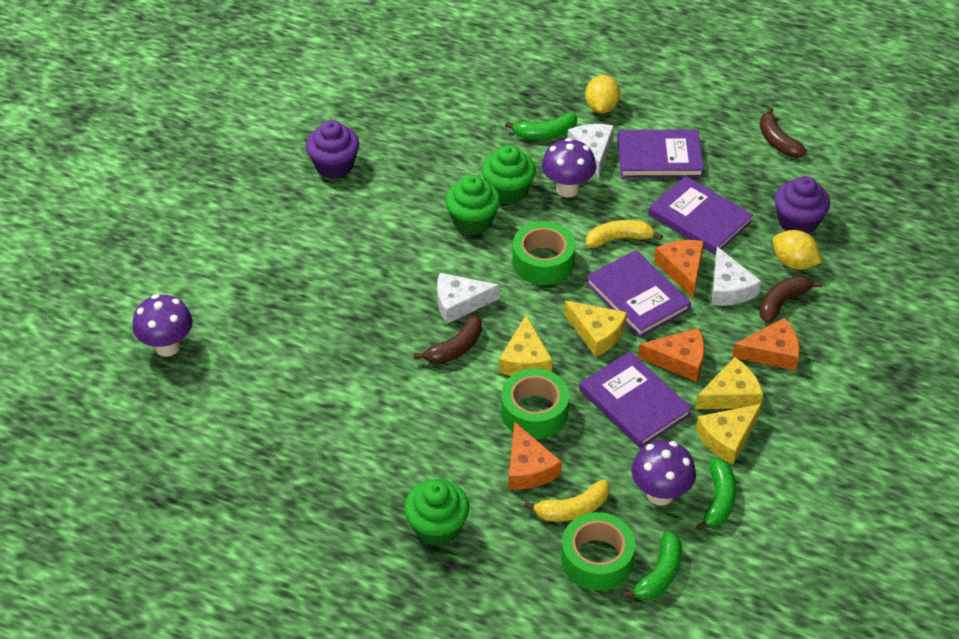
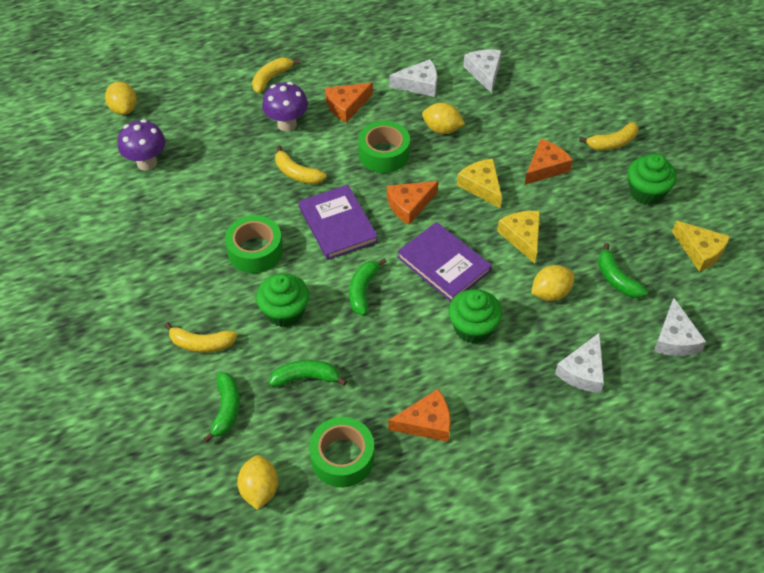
brown banana: 3 -> 0
green banana: 3 -> 4
purple book: 4 -> 2
purple cupcake: 2 -> 0
purple mushroom: 3 -> 2
white cheese: 3 -> 4
yellow banana: 2 -> 4
yellow cheese: 4 -> 3
yellow lemon: 2 -> 4

